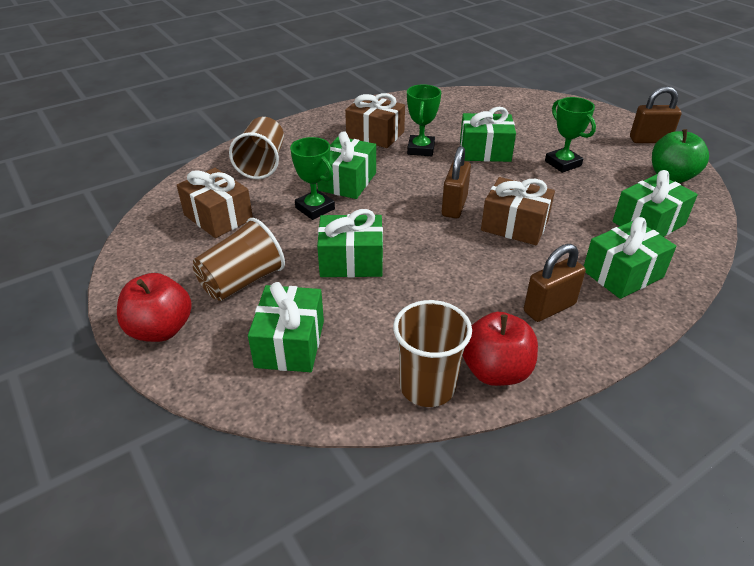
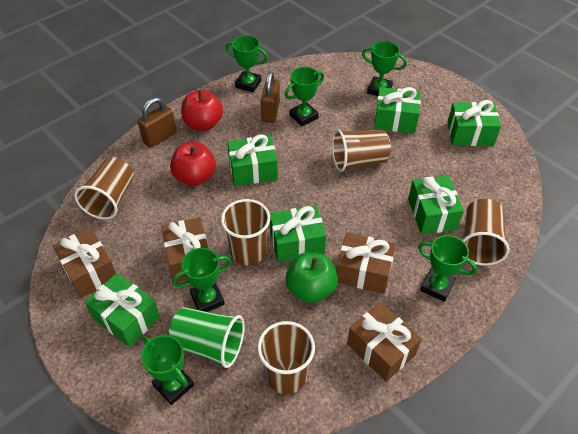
brown cup: 3 -> 5
brown gift: 3 -> 4
brown padlock: 3 -> 2
green cup: 0 -> 1
green trophy: 3 -> 6

